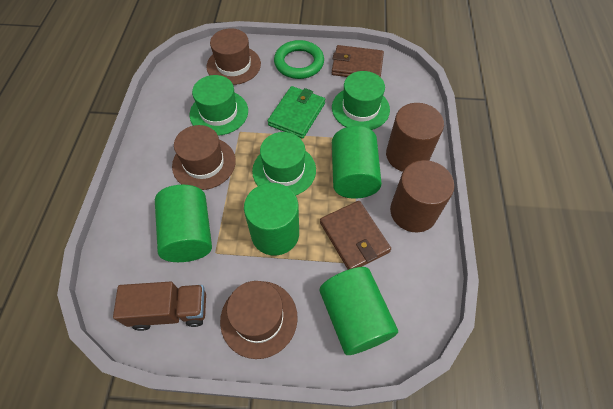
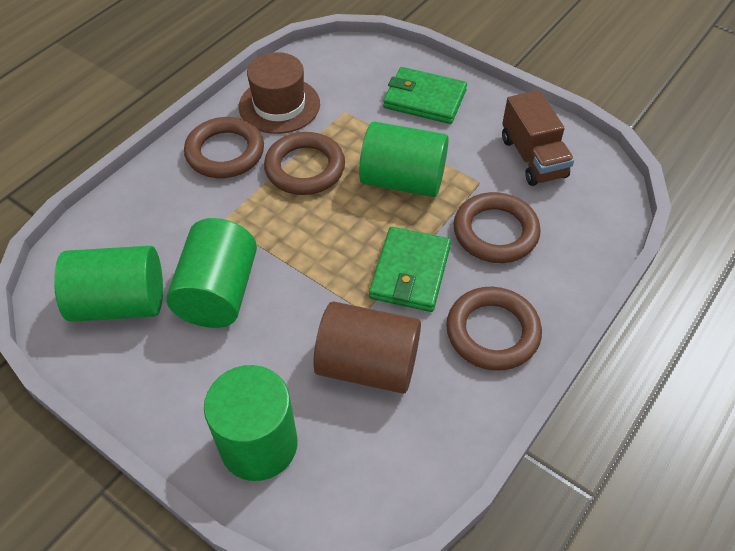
brown cylinder: 2 -> 1
brown hat: 3 -> 1
brown ring: 0 -> 4
brown wallet: 2 -> 0
green hat: 3 -> 0
green ring: 1 -> 0
green wallet: 1 -> 2

